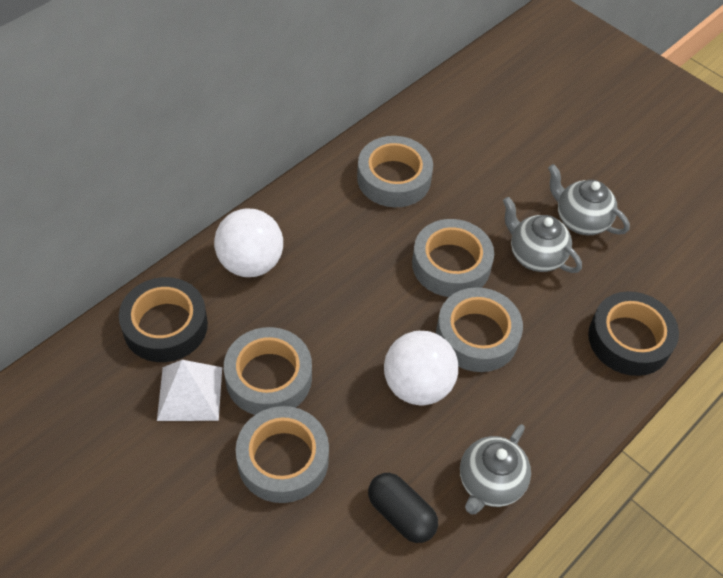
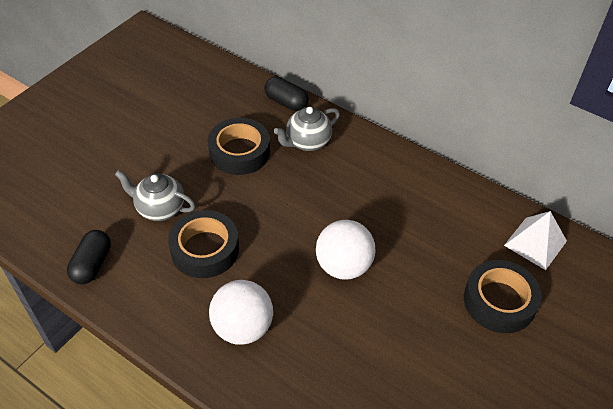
black capsule: 1 -> 2
black tape: 2 -> 3
grey tape: 5 -> 0
grey teapot: 3 -> 2

